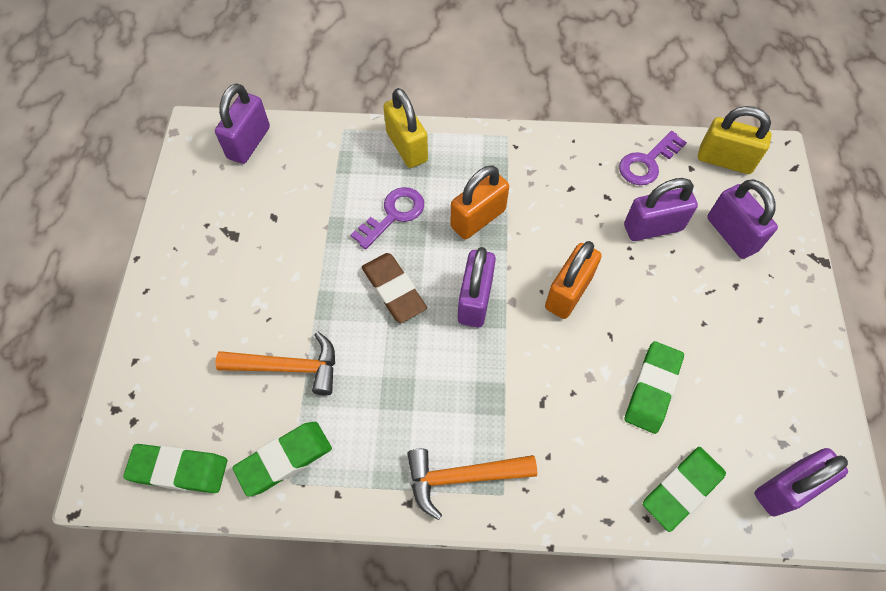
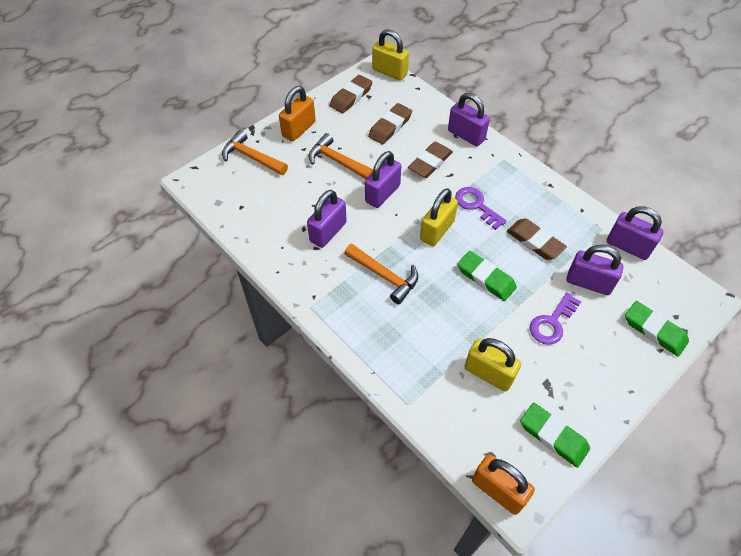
brown eraser: 1 -> 4
green eraser: 4 -> 3
orange hammer: 2 -> 3
yellow padlock: 2 -> 3

